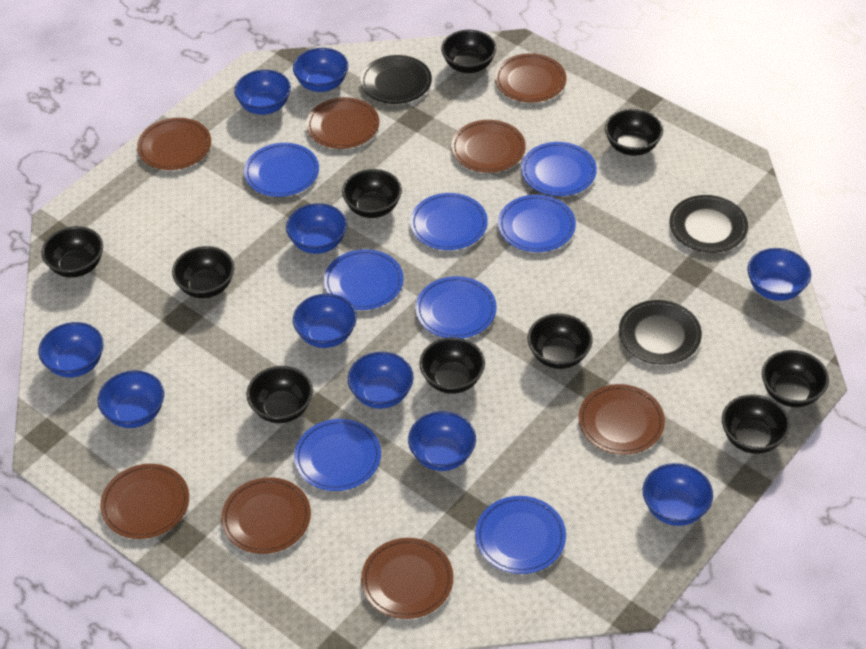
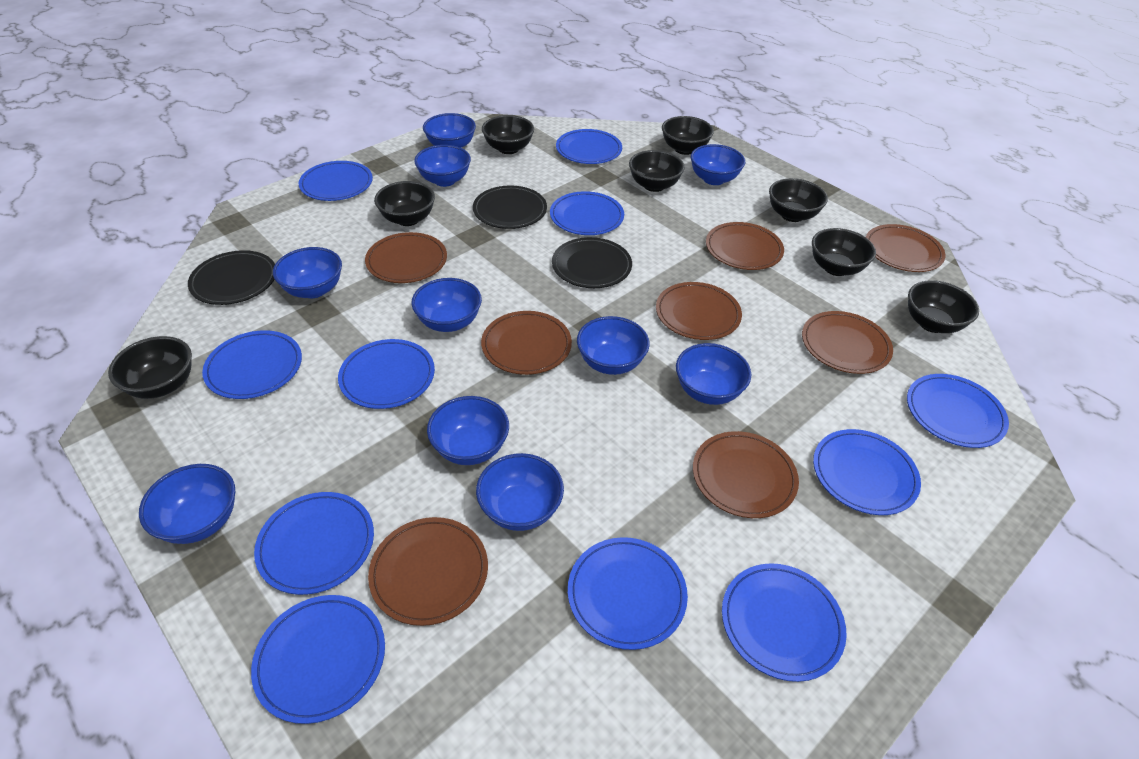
black bowl: 10 -> 8
blue plate: 8 -> 11

